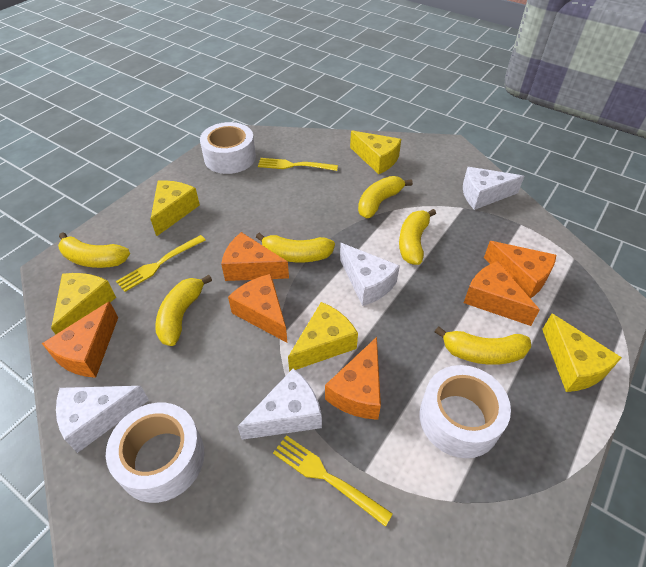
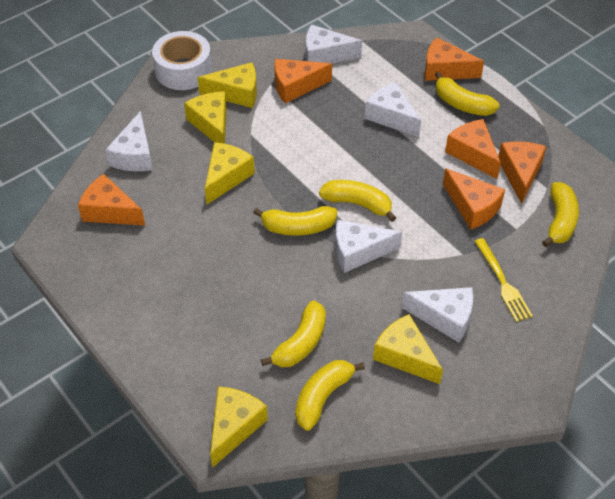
white cheese: 4 -> 5
white tape: 3 -> 1
yellow fork: 3 -> 1

